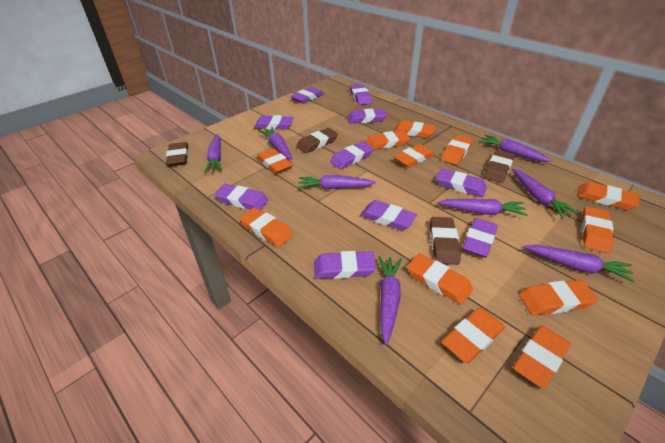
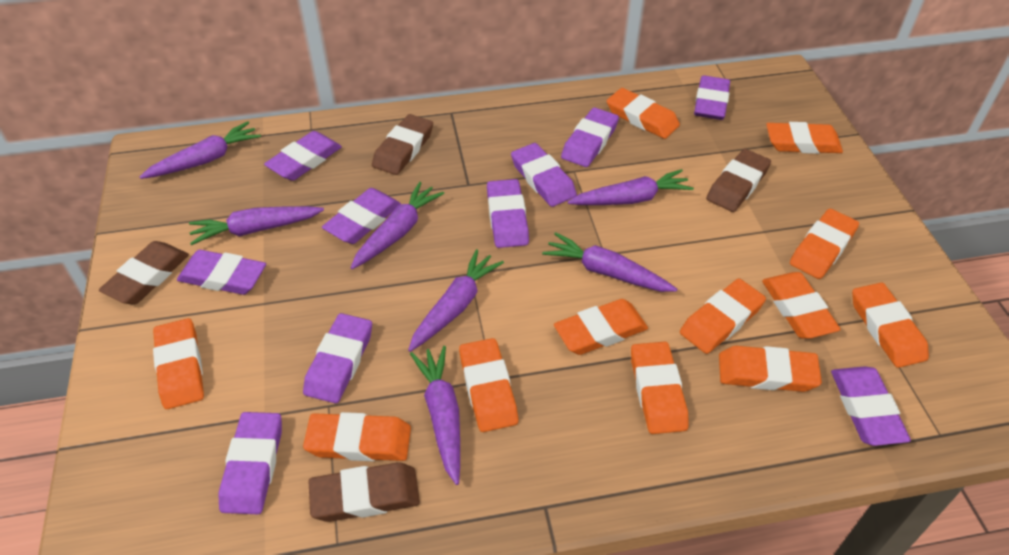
purple carrot: 8 -> 7

